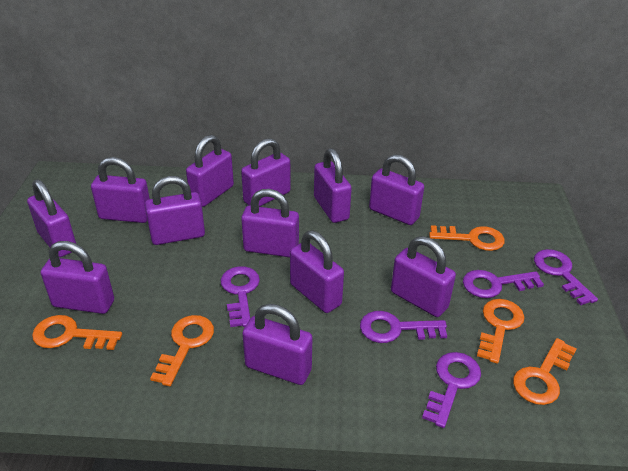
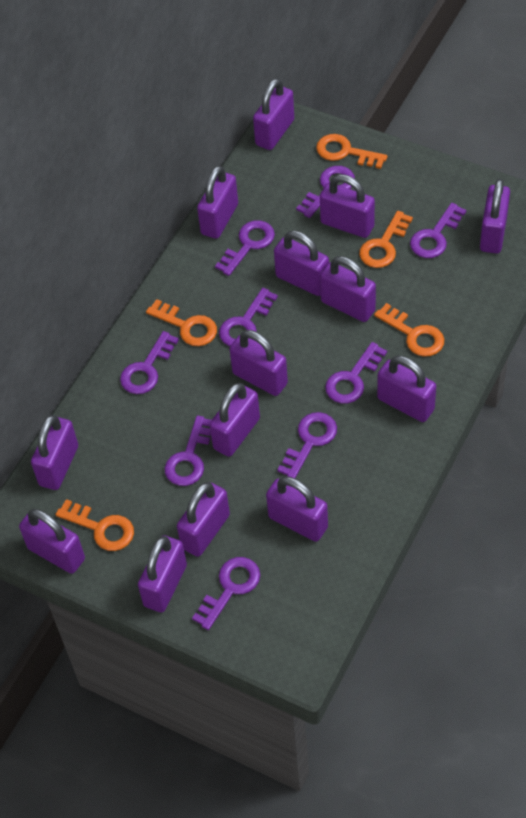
purple key: 5 -> 9
purple padlock: 12 -> 14

